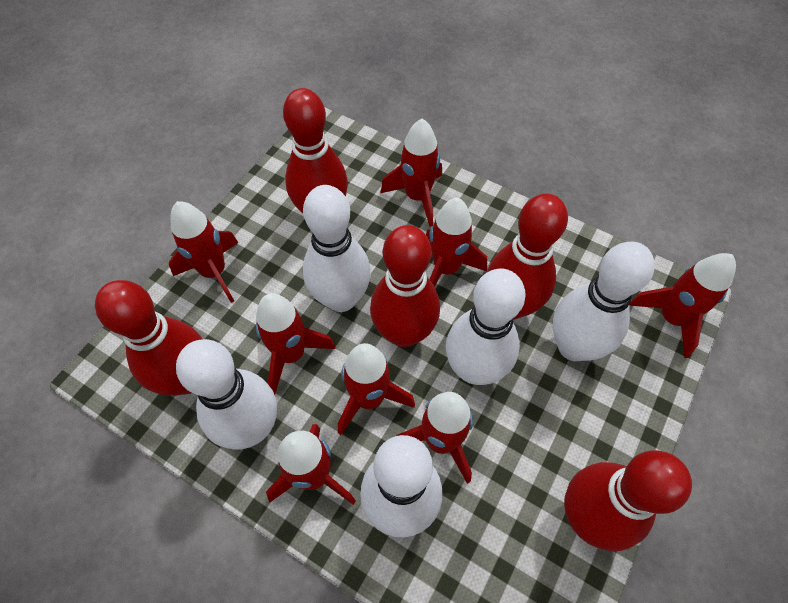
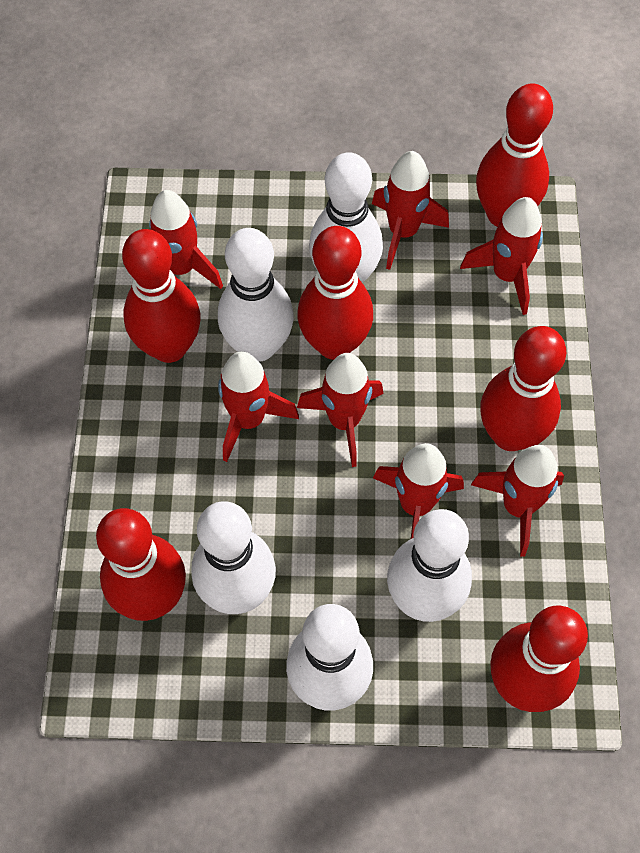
red bowling pin: 5 -> 6
red rocket: 8 -> 7

